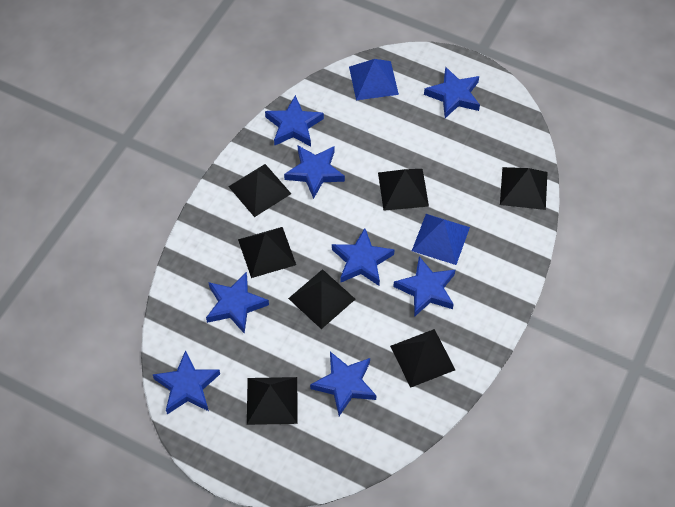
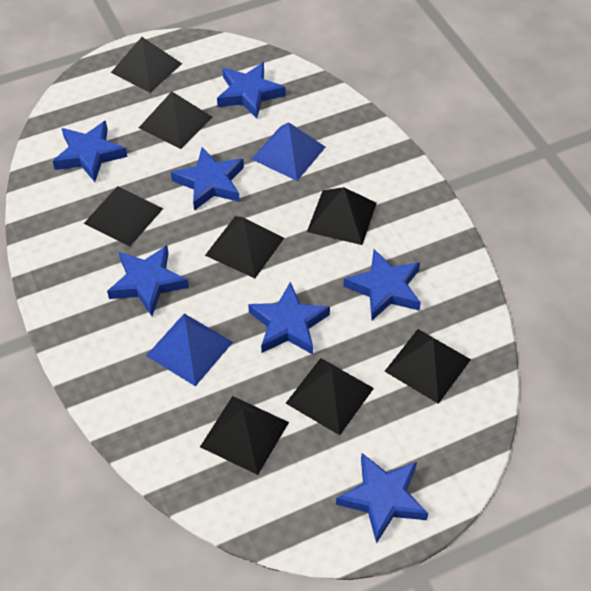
black pyramid: 7 -> 8
blue star: 8 -> 7

